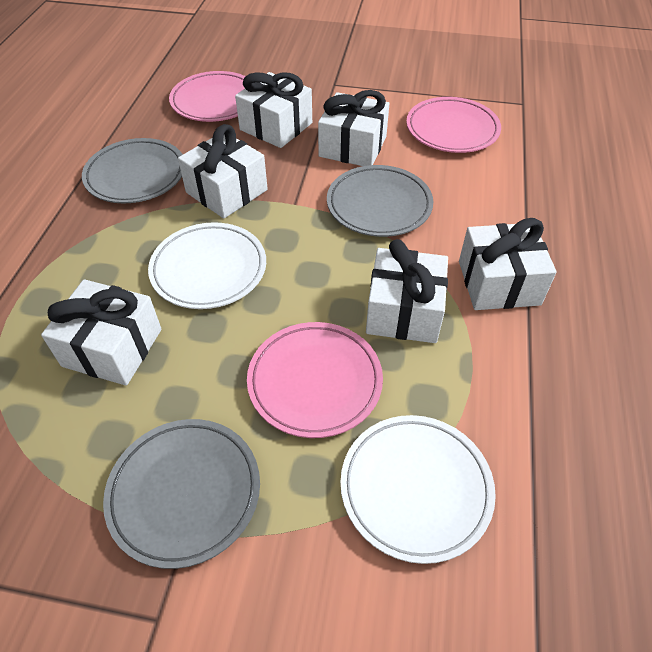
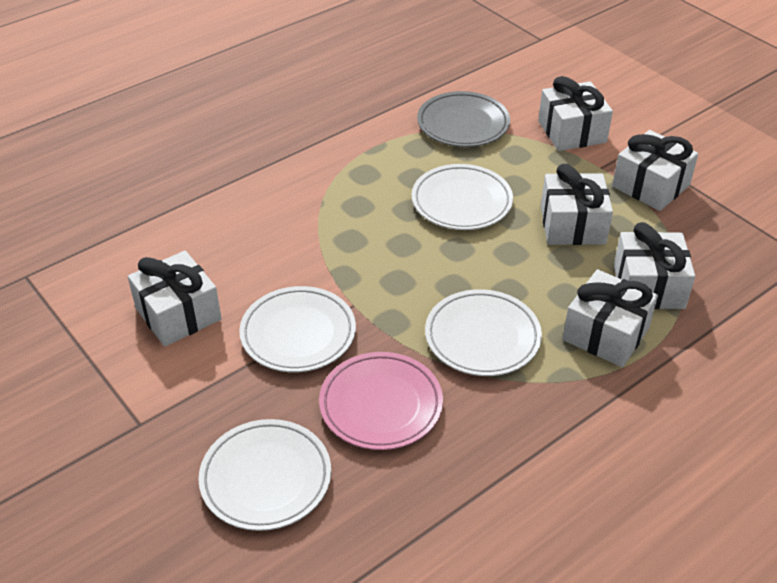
grey plate: 3 -> 1
pink plate: 3 -> 1
white plate: 2 -> 4

